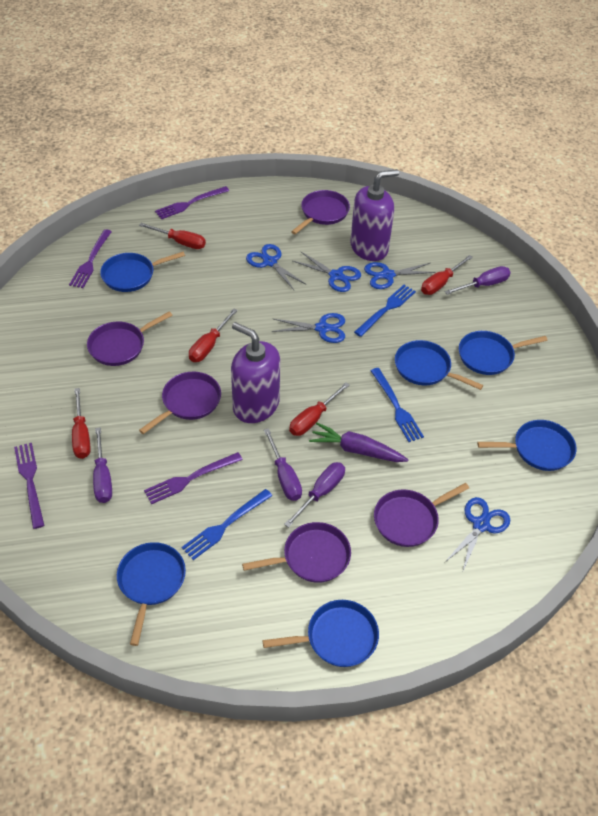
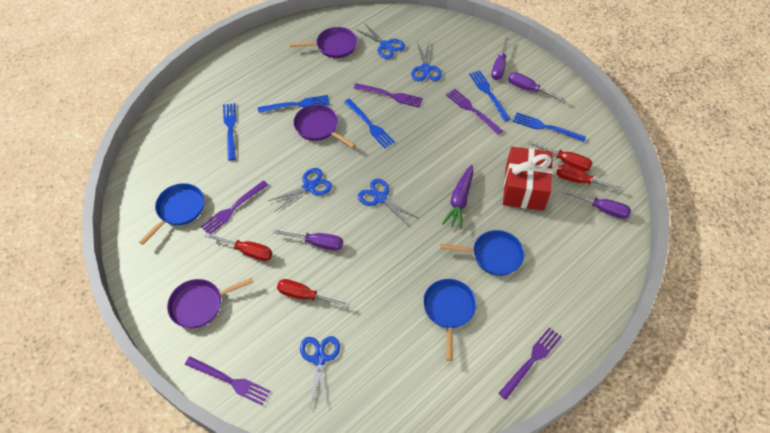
blue fork: 3 -> 5
blue pan: 6 -> 3
purple fork: 4 -> 5
purple pan: 5 -> 3
purple soap dispenser: 2 -> 0
red gift: 0 -> 1
red screwdriver: 5 -> 4

